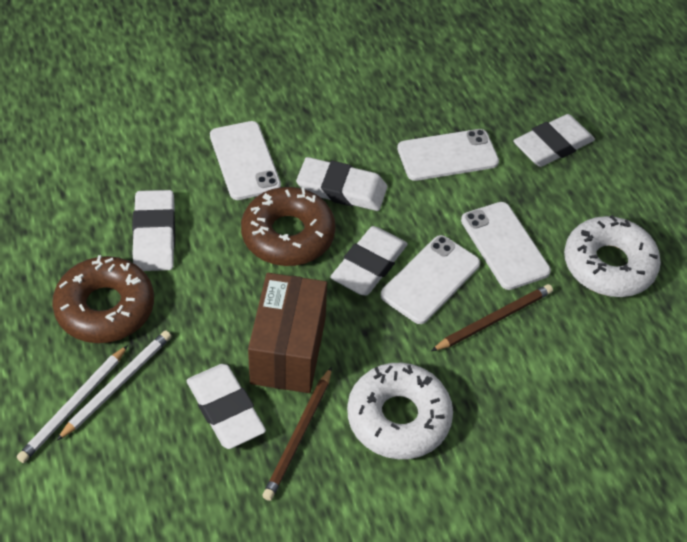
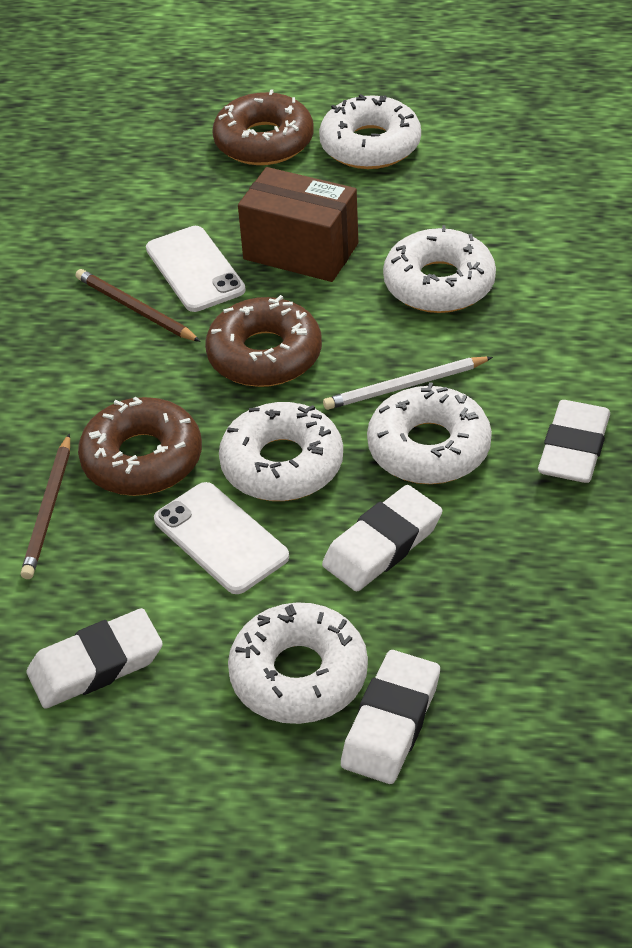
brown donut: 2 -> 3
white donut: 2 -> 5
white eraser: 5 -> 4
white pencil: 2 -> 1
white phone: 4 -> 2

